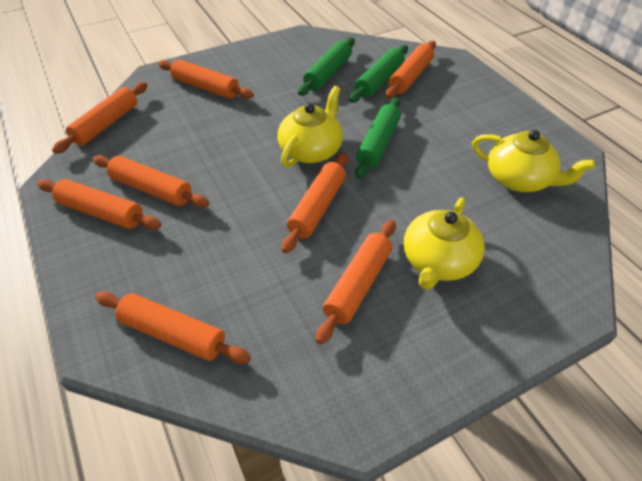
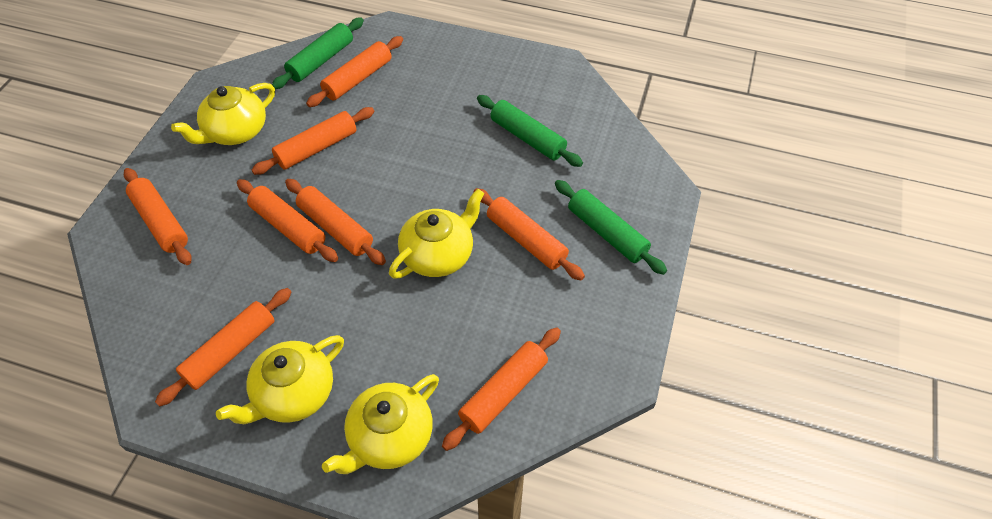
yellow teapot: 3 -> 4

